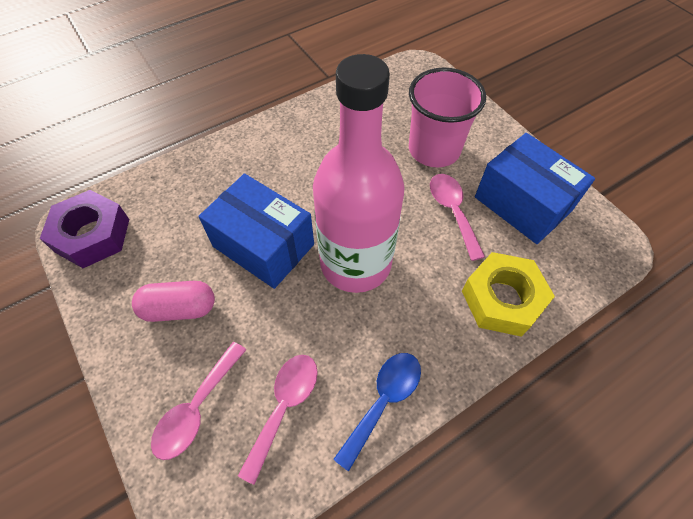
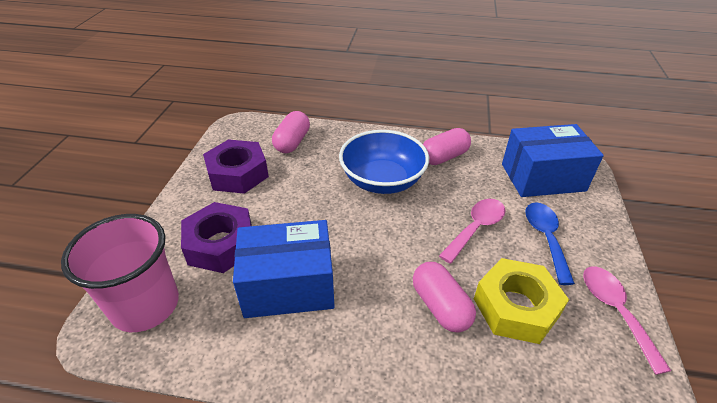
blue bowl: 0 -> 1
pink bottle: 1 -> 0
pink capsule: 1 -> 3
pink spoon: 3 -> 2
purple nut: 1 -> 2

